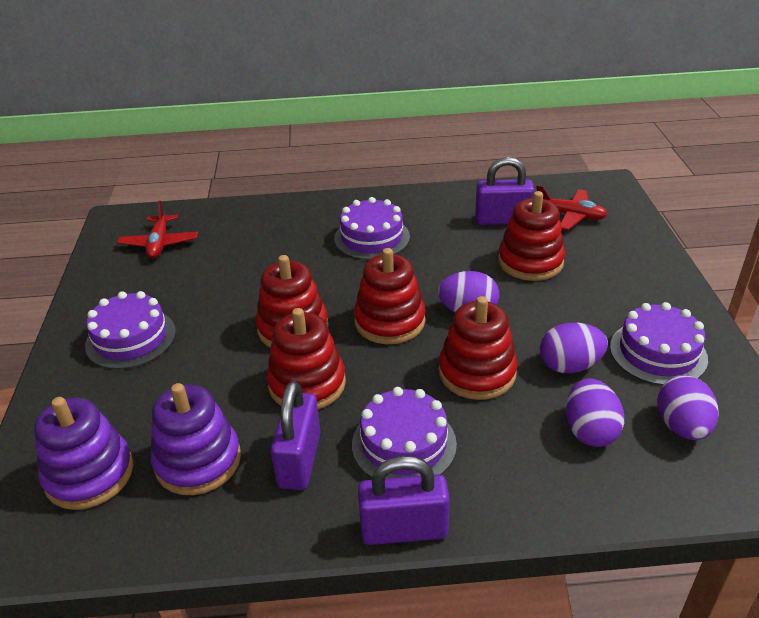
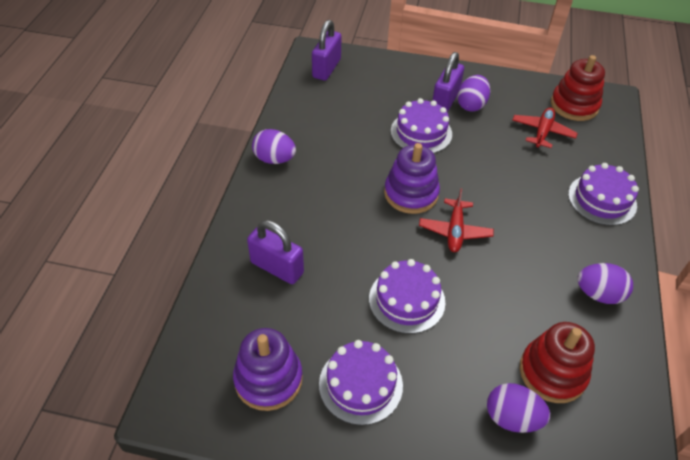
red stacking toy: 5 -> 2

